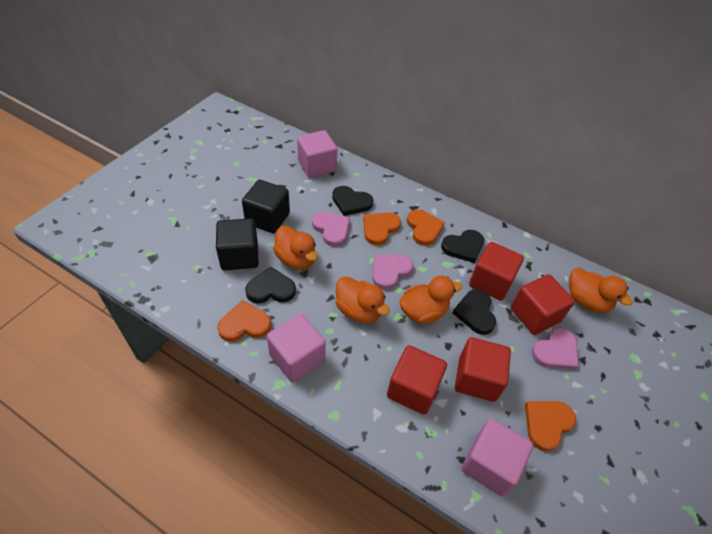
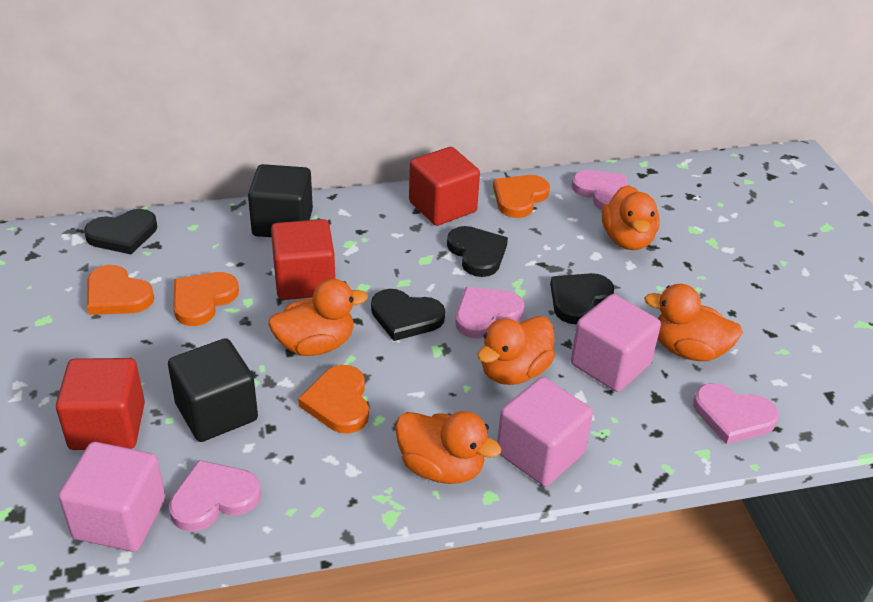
orange duck: 4 -> 5
pink heart: 3 -> 4
red cube: 4 -> 3

